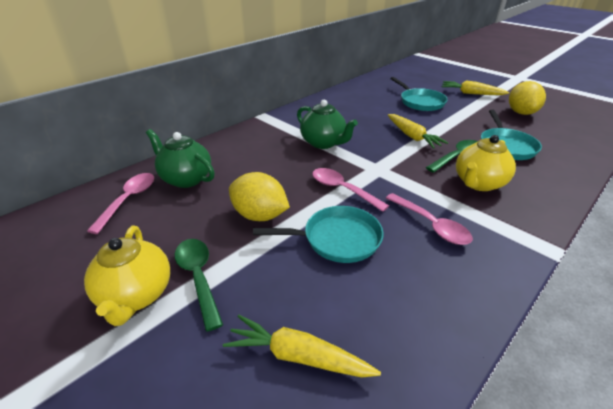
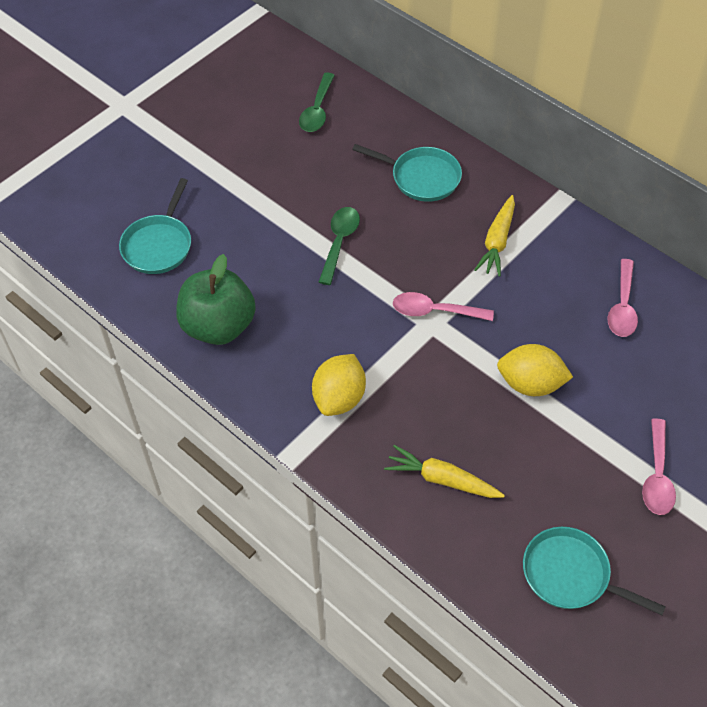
green apple: 0 -> 1
green teapot: 2 -> 0
yellow carrot: 3 -> 2
yellow teapot: 2 -> 0

